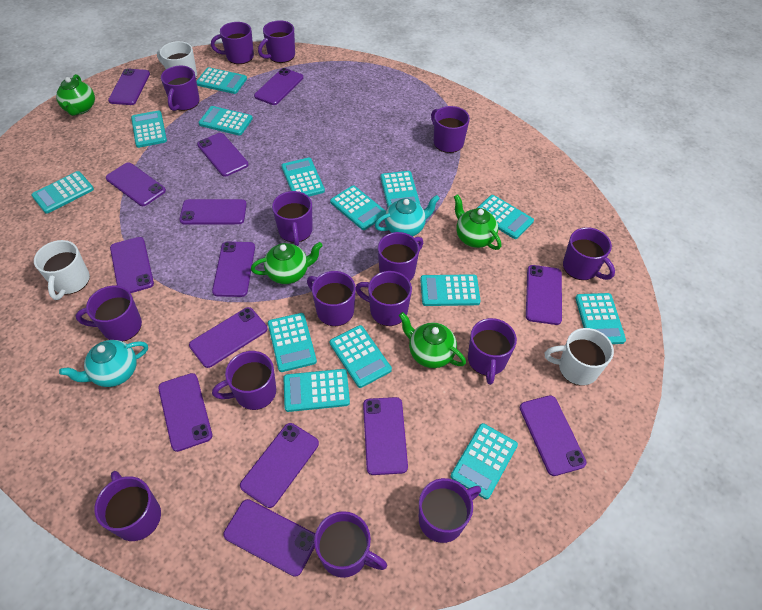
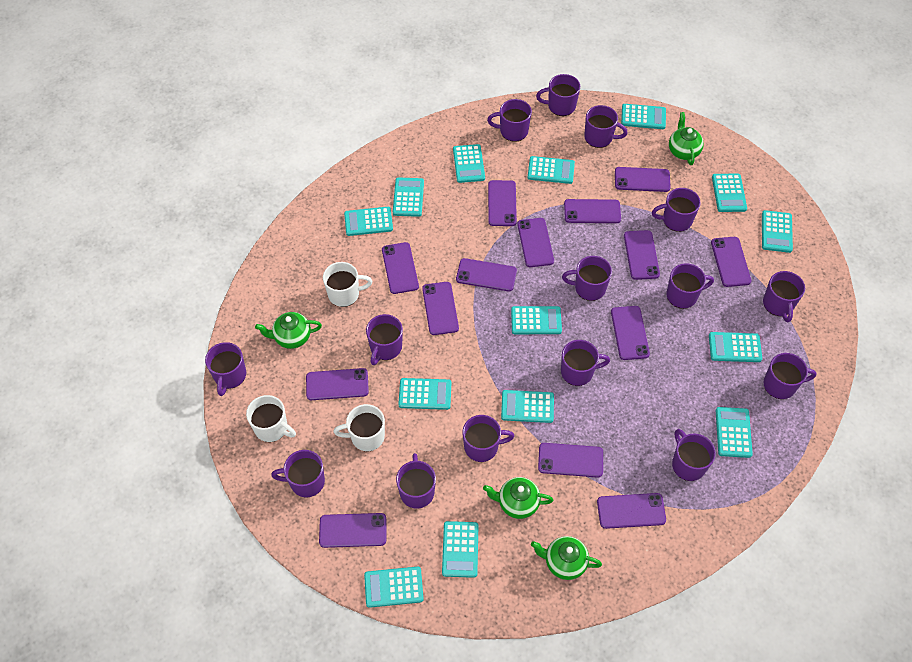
turquoise teapot: 2 -> 0

